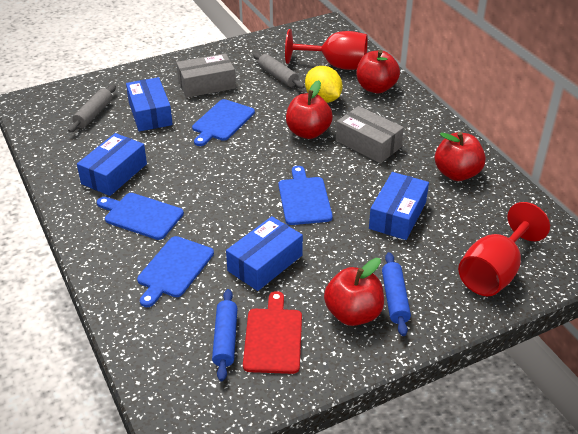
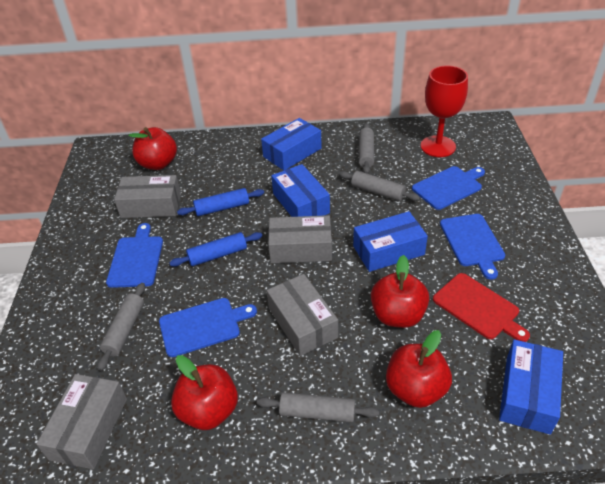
grey box: 2 -> 4
grey rolling pin: 2 -> 4
red goblet: 2 -> 1
yellow lemon: 1 -> 0

